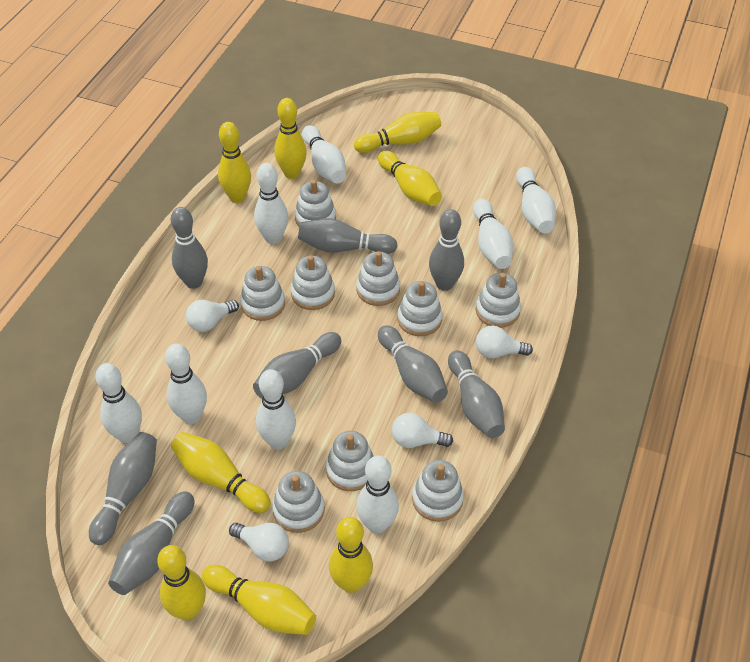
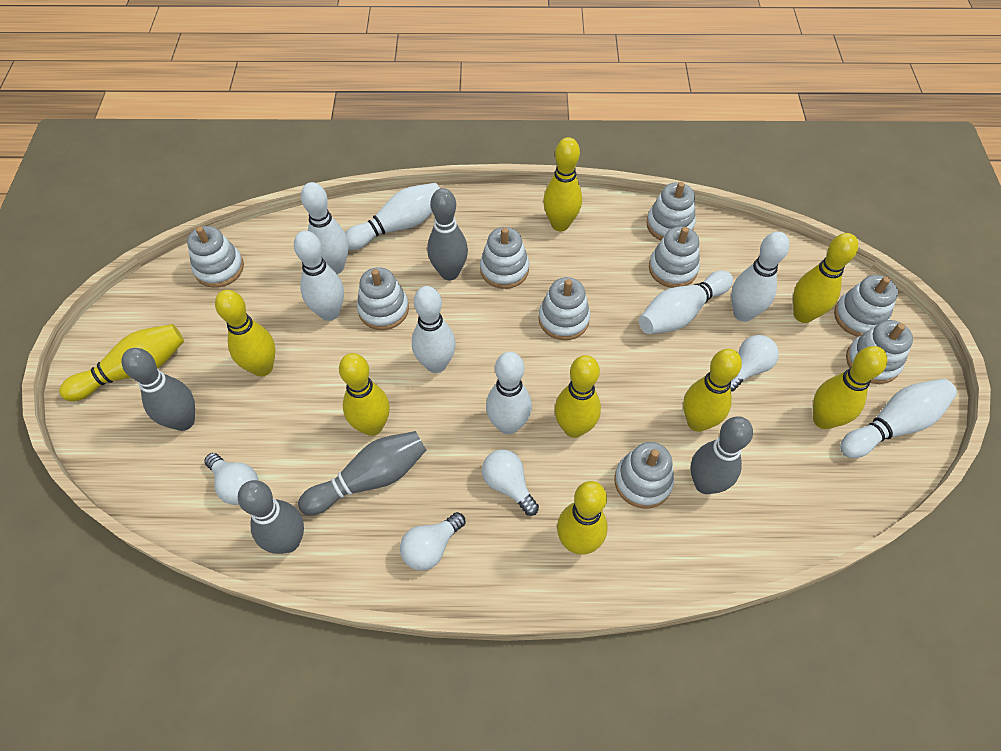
grey bowling pin: 8 -> 5
yellow bowling pin: 8 -> 9

